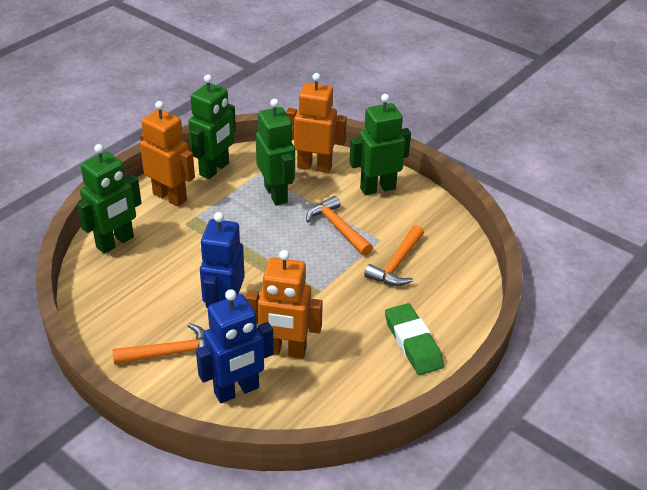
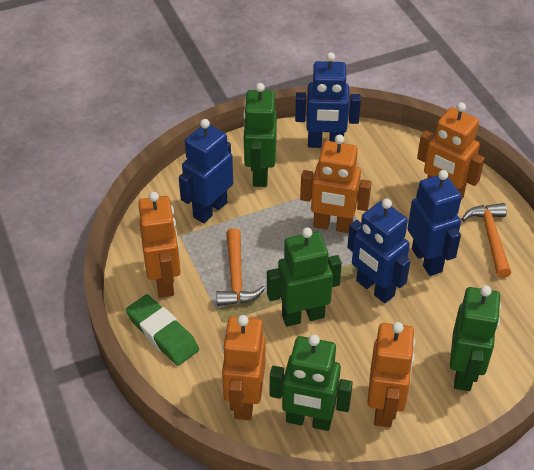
blue robot: 2 -> 4
orange hammer: 3 -> 2
orange robot: 3 -> 5

